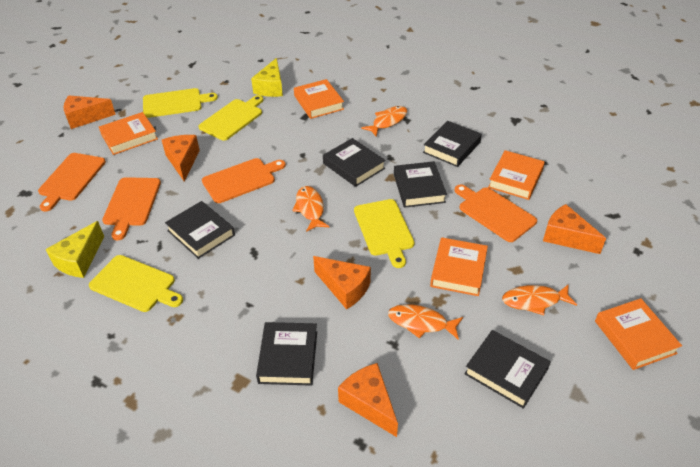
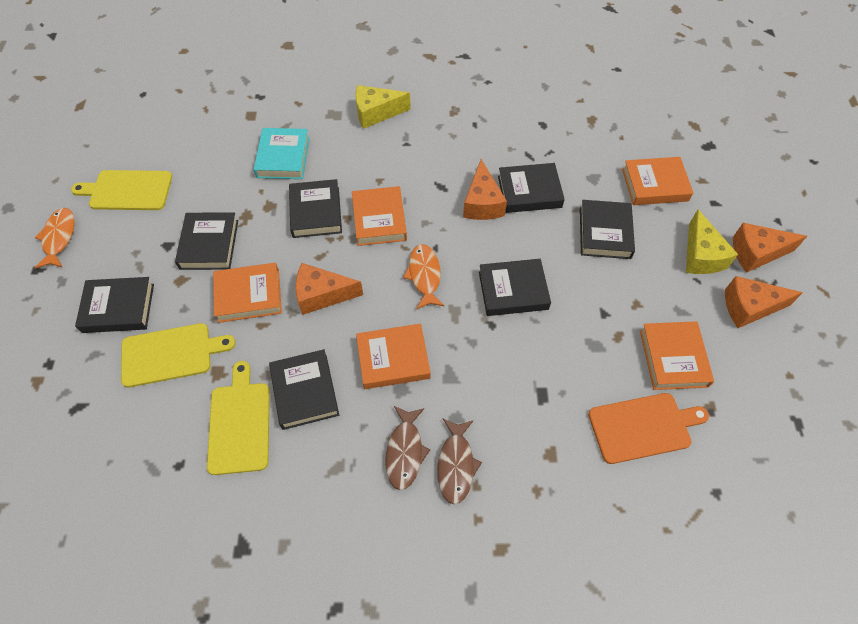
black book: 6 -> 7
brown fish: 0 -> 2
orange cheese: 5 -> 4
orange cutting board: 4 -> 1
orange fish: 4 -> 2
turquoise book: 0 -> 1
yellow cutting board: 4 -> 3

